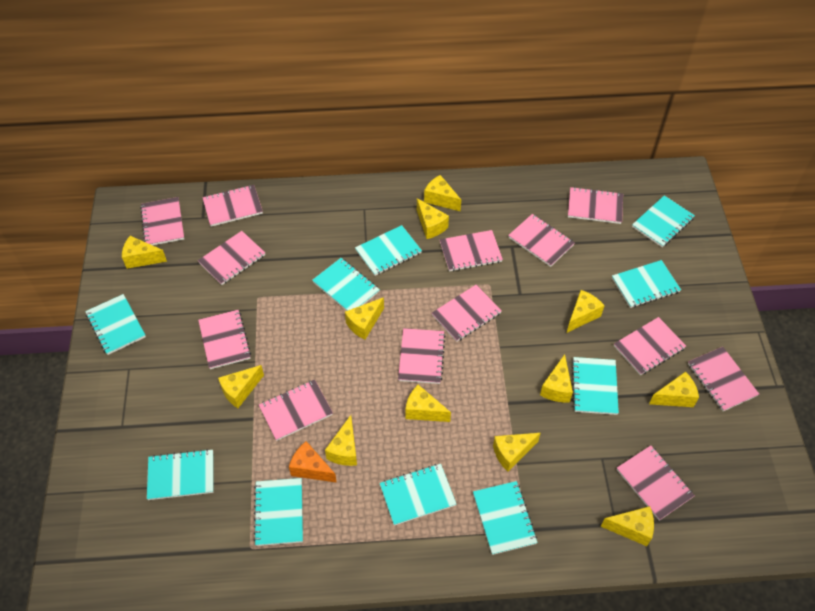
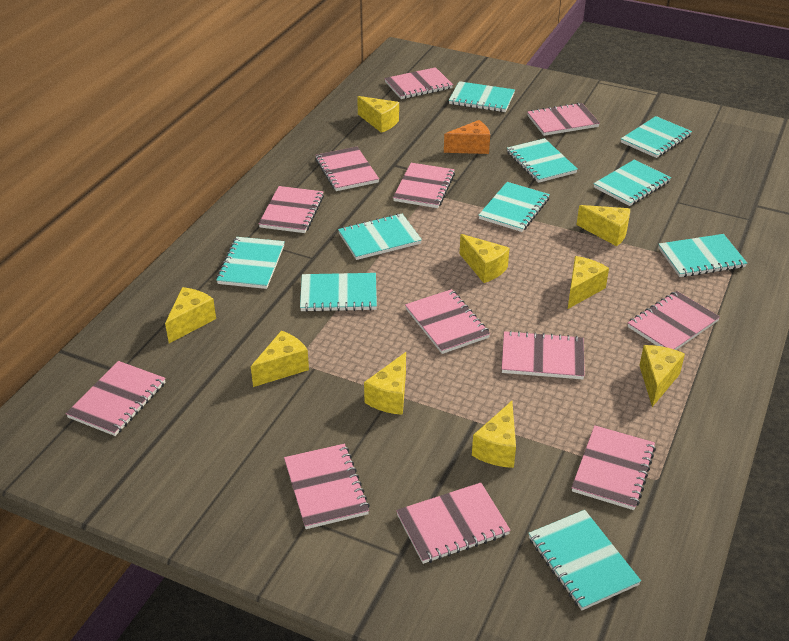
pink notebook: 13 -> 12
yellow cheese: 12 -> 9

